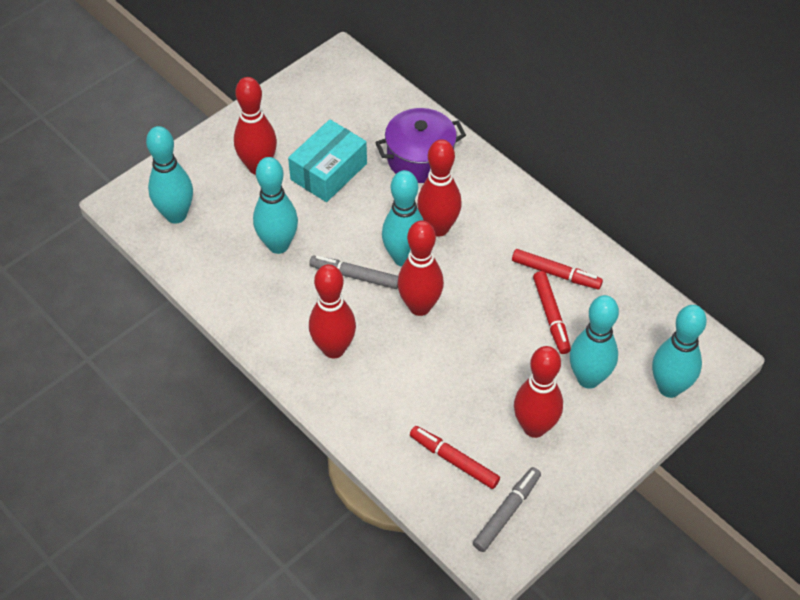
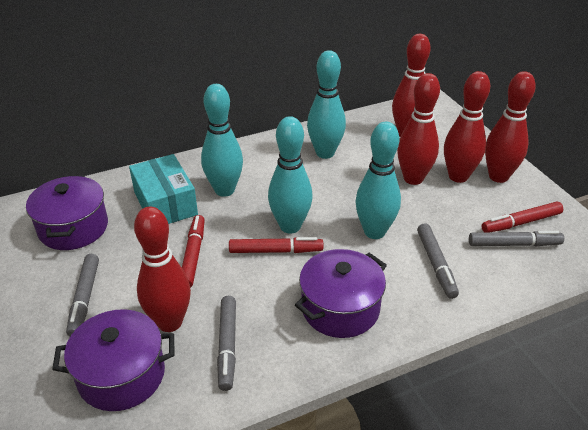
grey marker: 2 -> 4
purple pot: 1 -> 3
turquoise bowling pin: 5 -> 4

